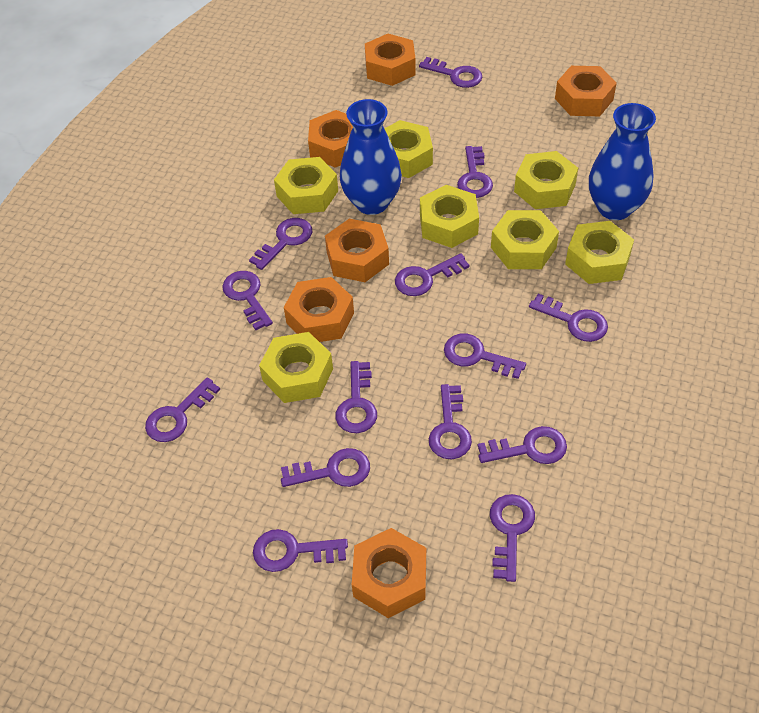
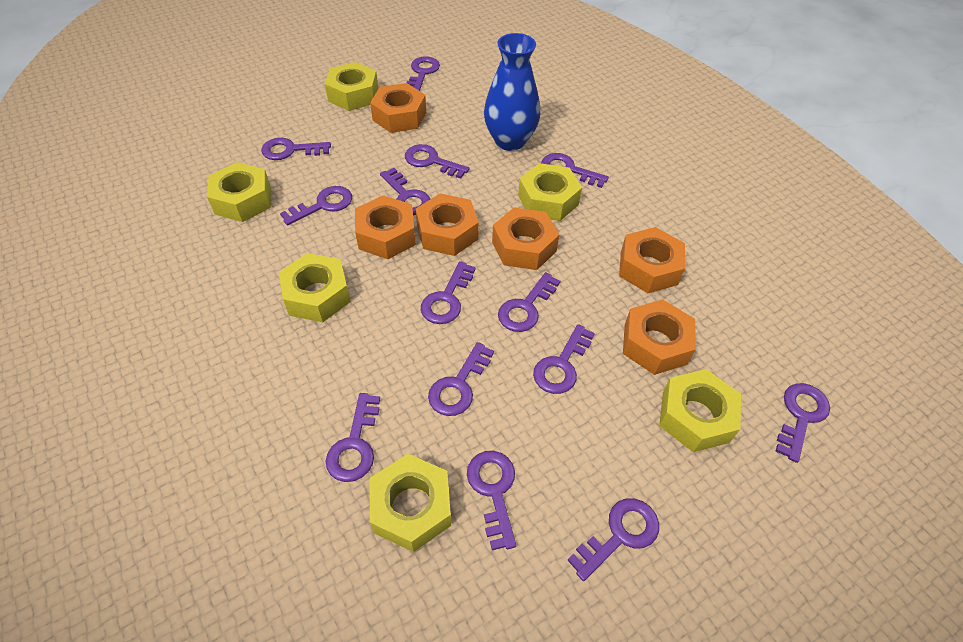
blue vase: 2 -> 1
yellow nut: 7 -> 6

